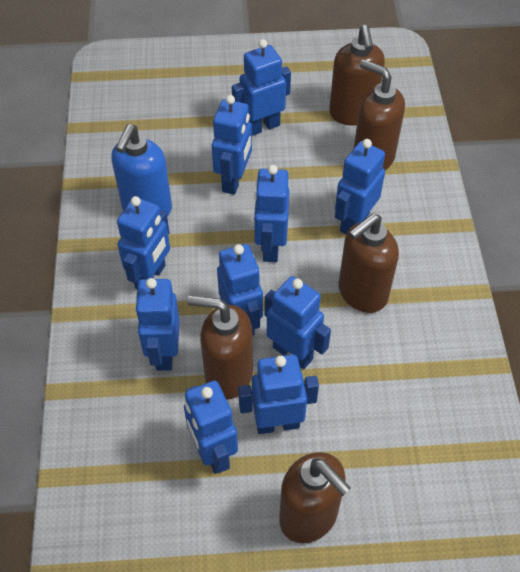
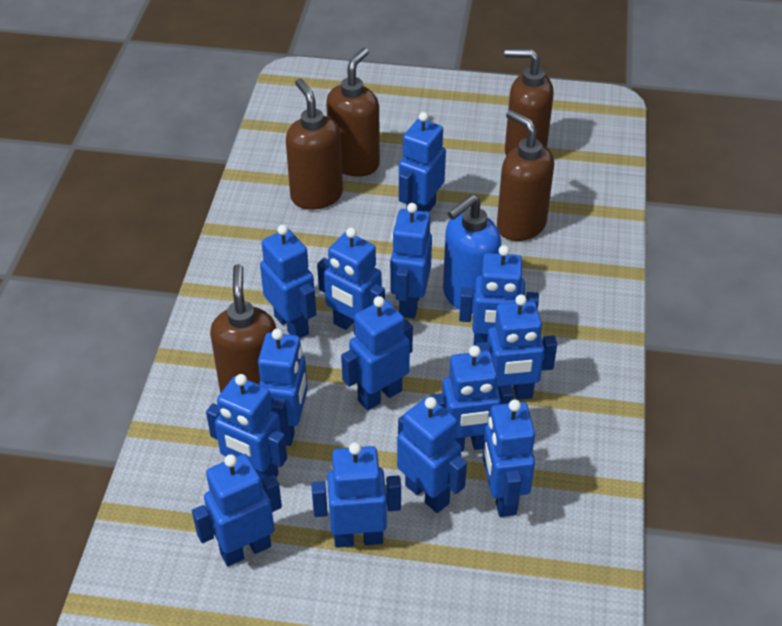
blue robot: 10 -> 14

